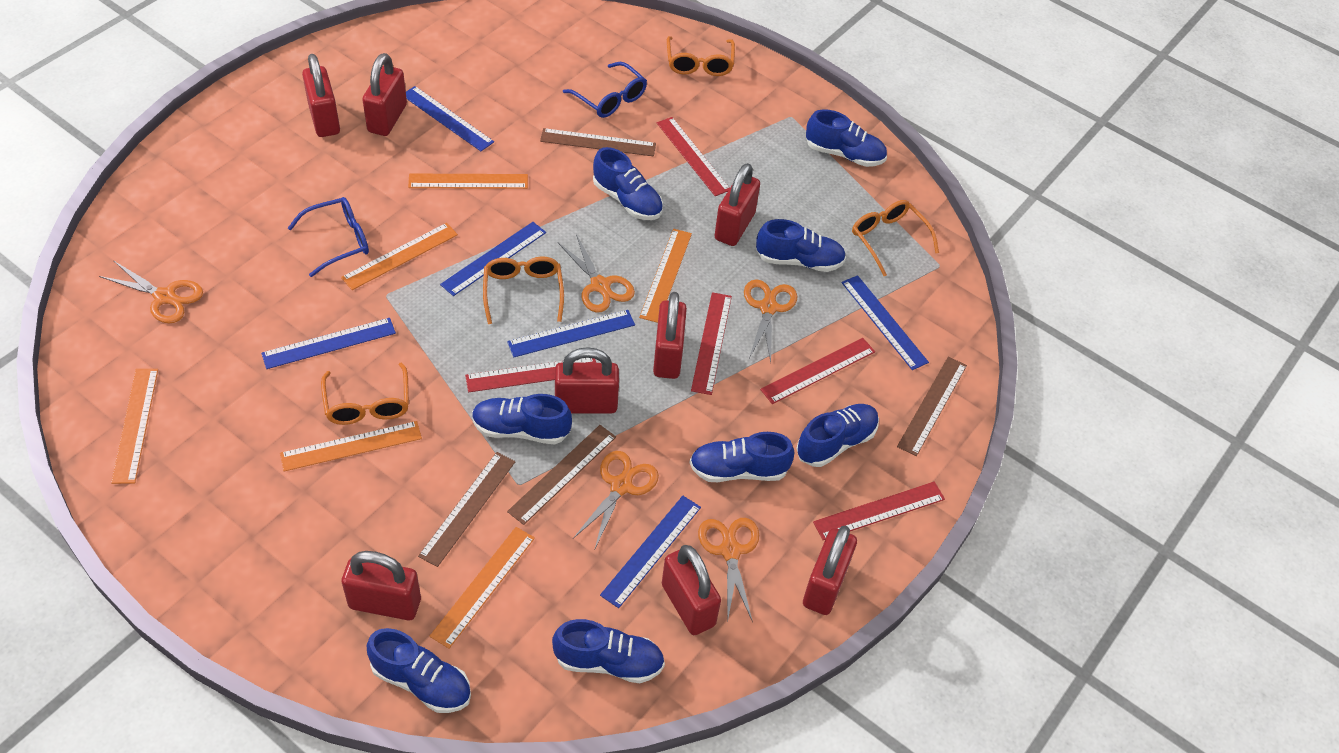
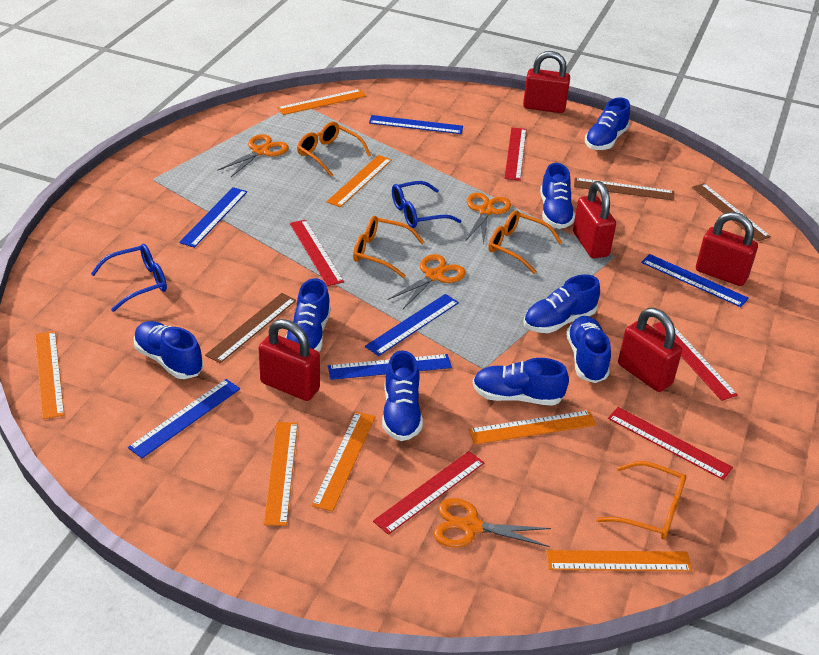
brown ruler: 4 -> 3
orange ruler: 6 -> 7
orange scissors: 5 -> 4
red padlock: 8 -> 5

